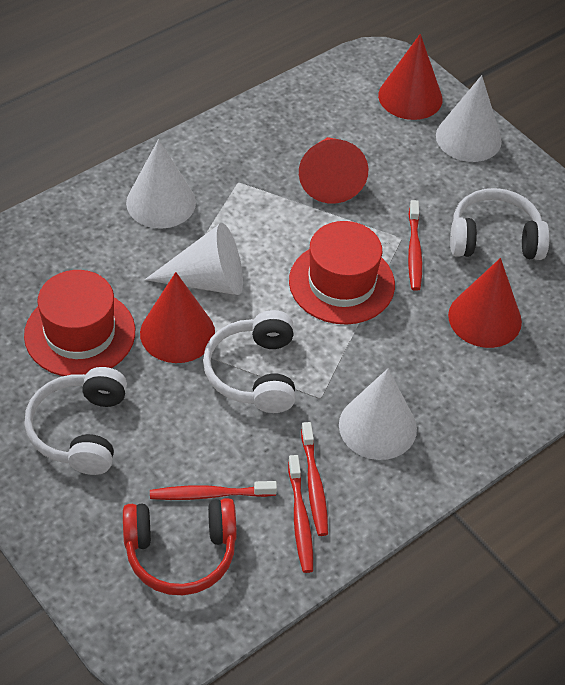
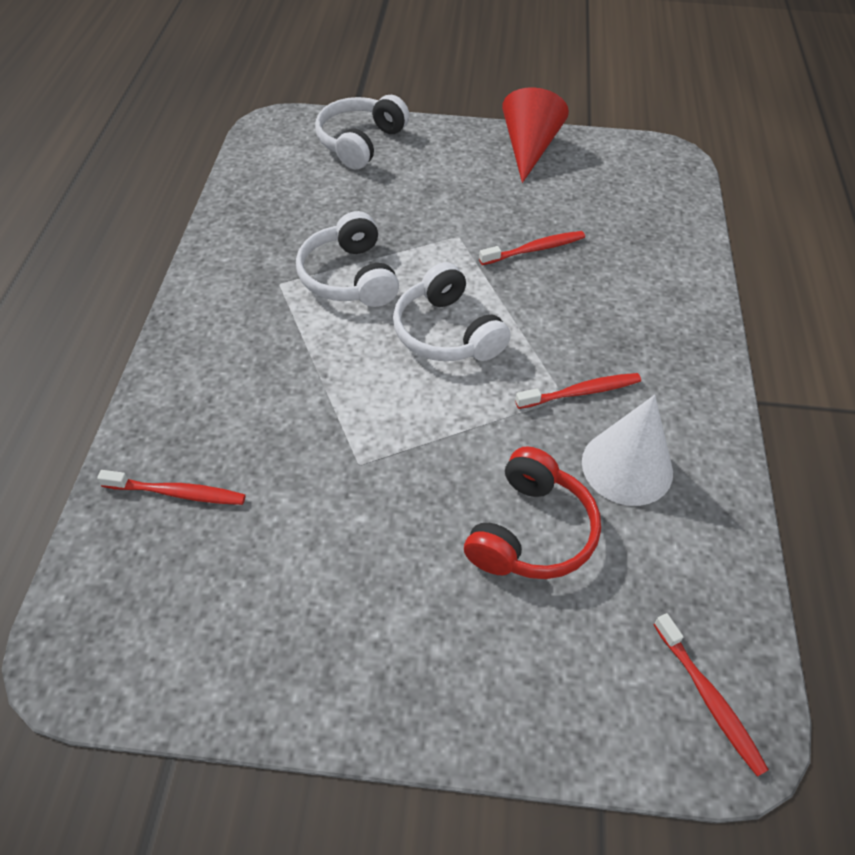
red cone: 4 -> 1
red hat: 2 -> 0
white cone: 4 -> 1

